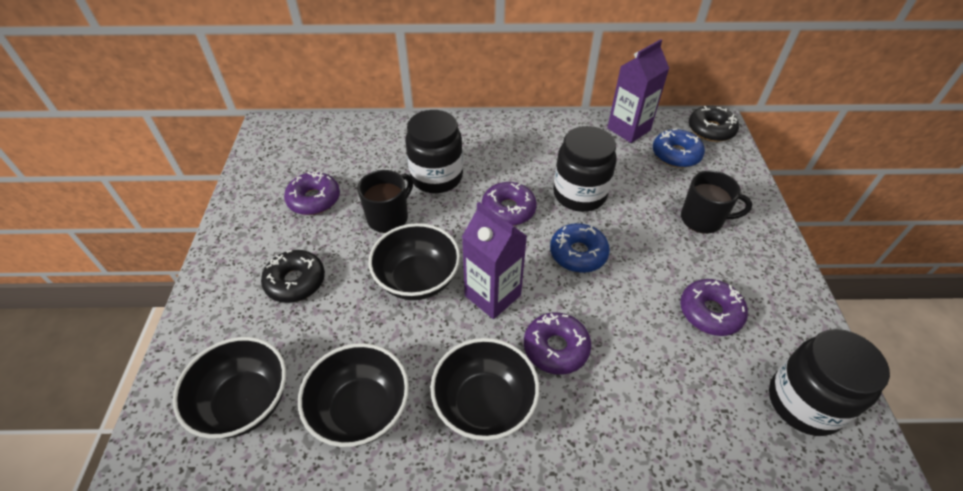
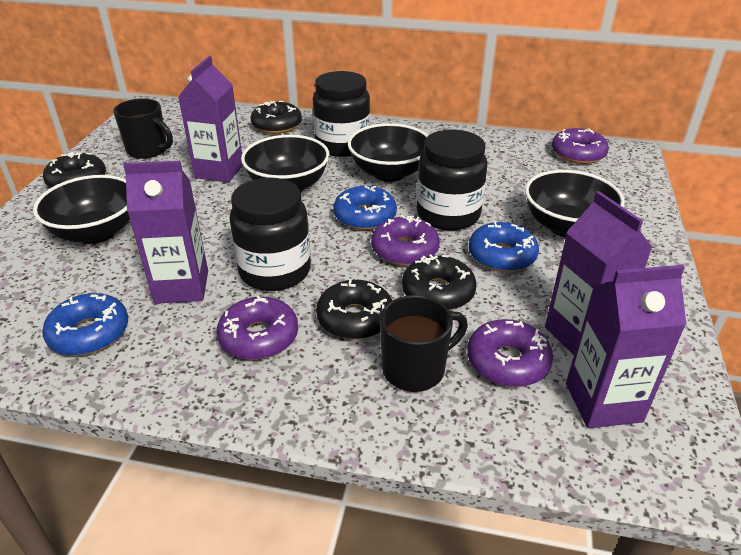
black donut: 2 -> 4
blue donut: 2 -> 3
purple carton: 2 -> 4

